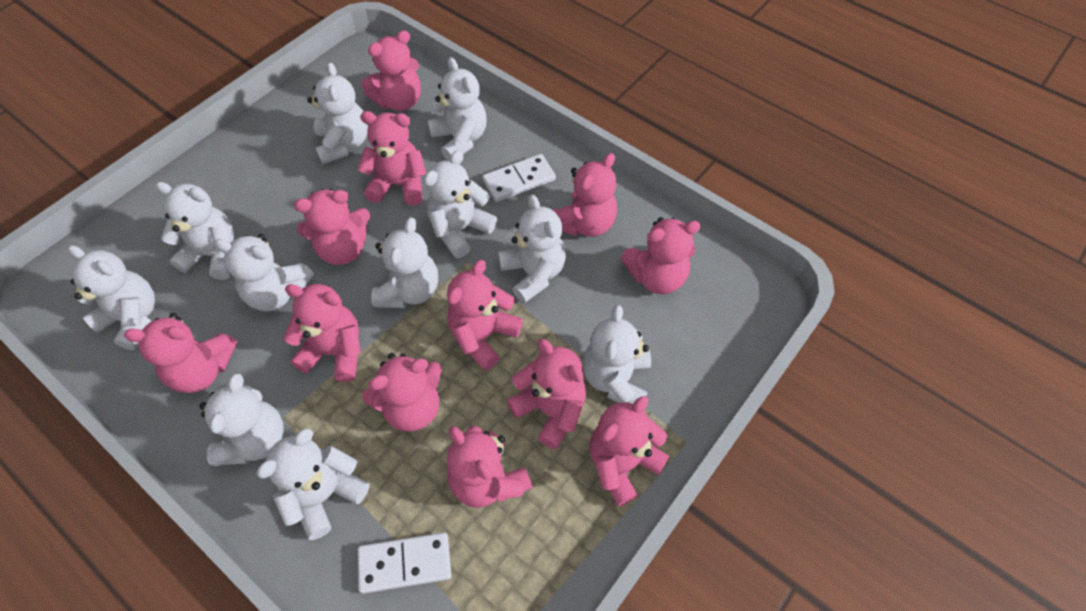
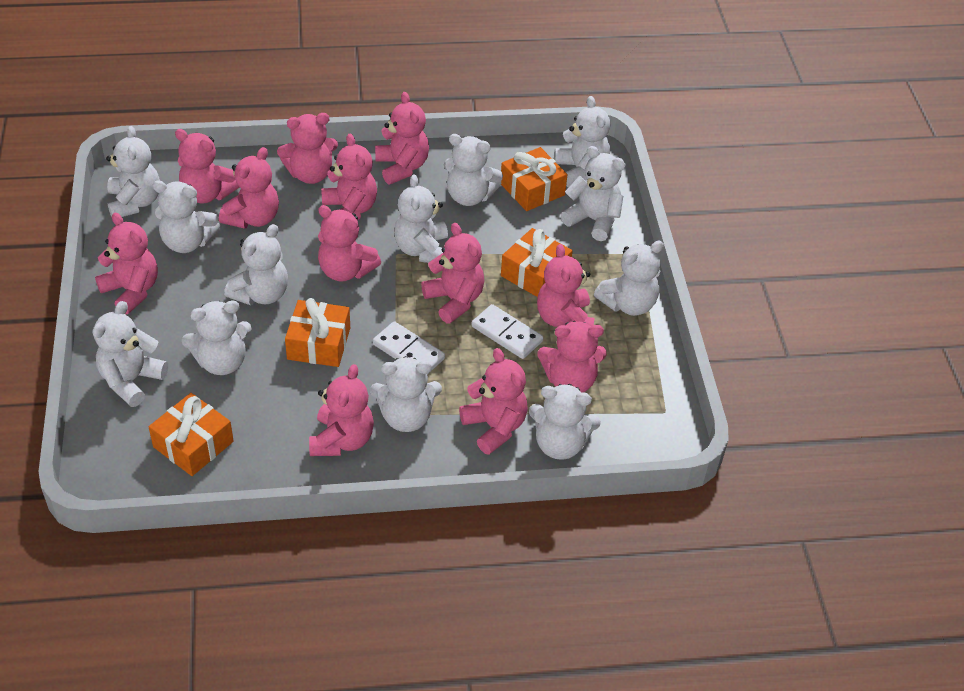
orange gift: 0 -> 4
white teddy bear: 11 -> 12

